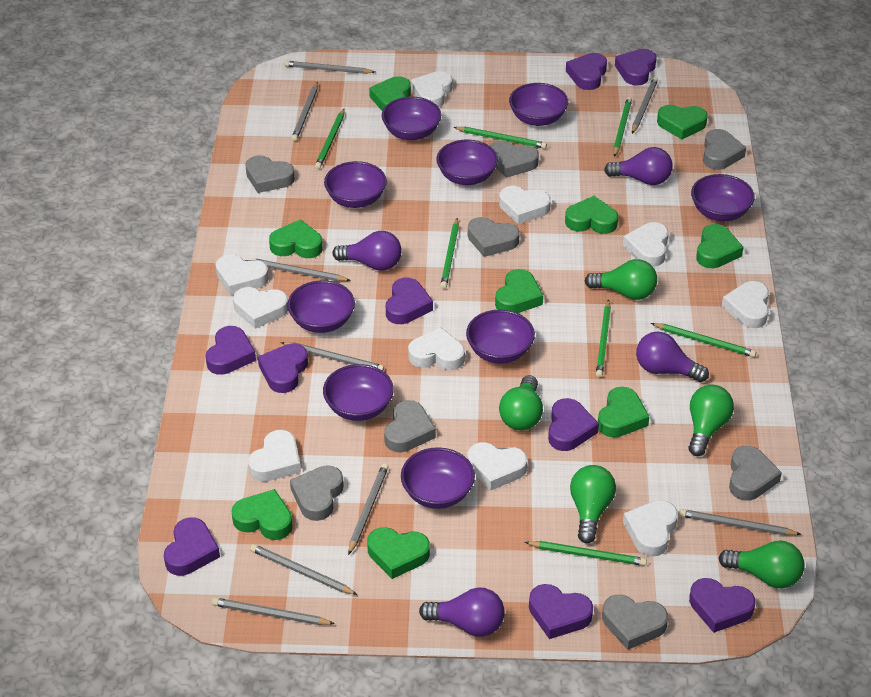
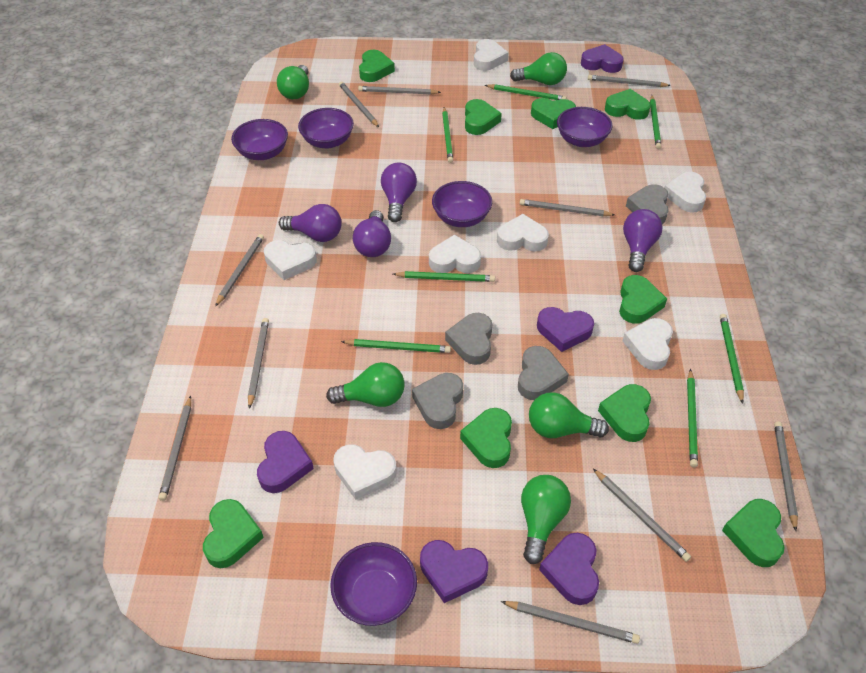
grey heart: 8 -> 4
grey pencil: 9 -> 10
purple bowl: 9 -> 5
purple heart: 9 -> 5
white heart: 10 -> 7

